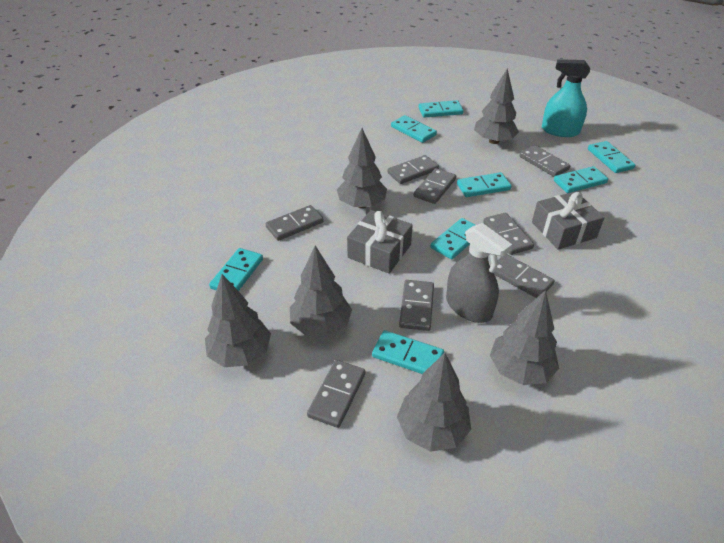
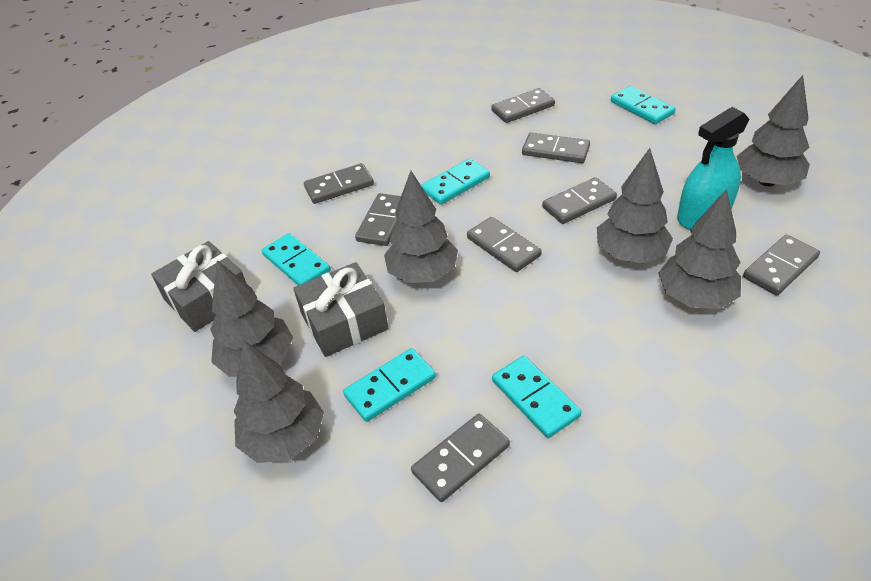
grey spray bottle: 1 -> 0
turquoise domino: 8 -> 5

